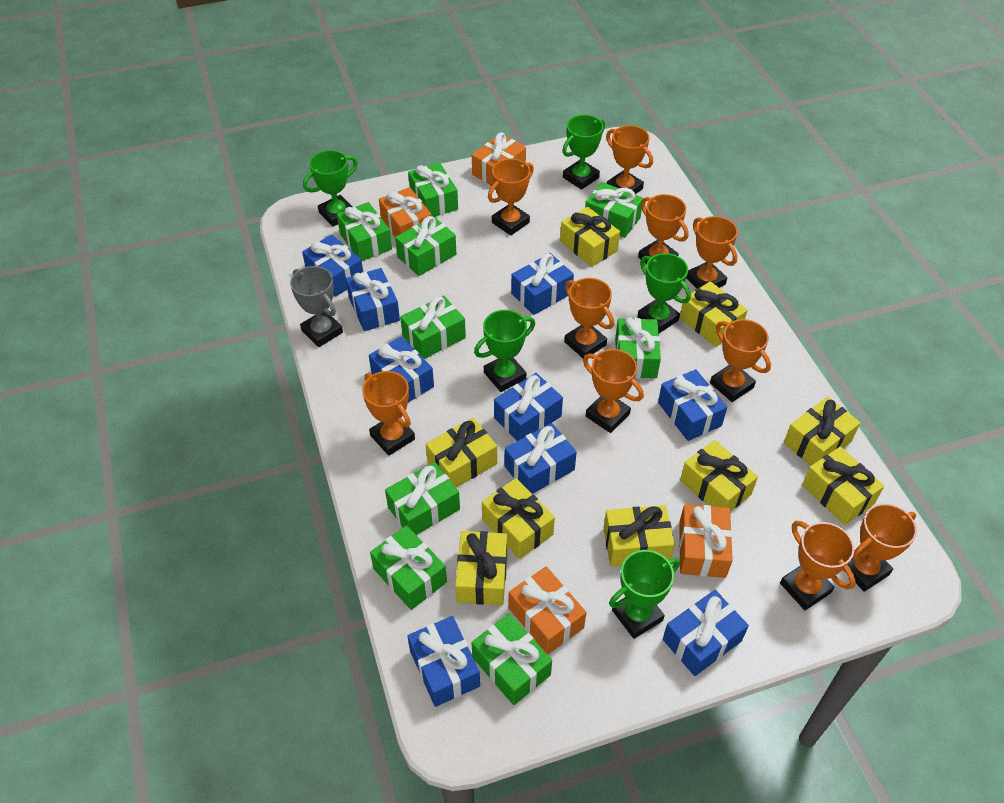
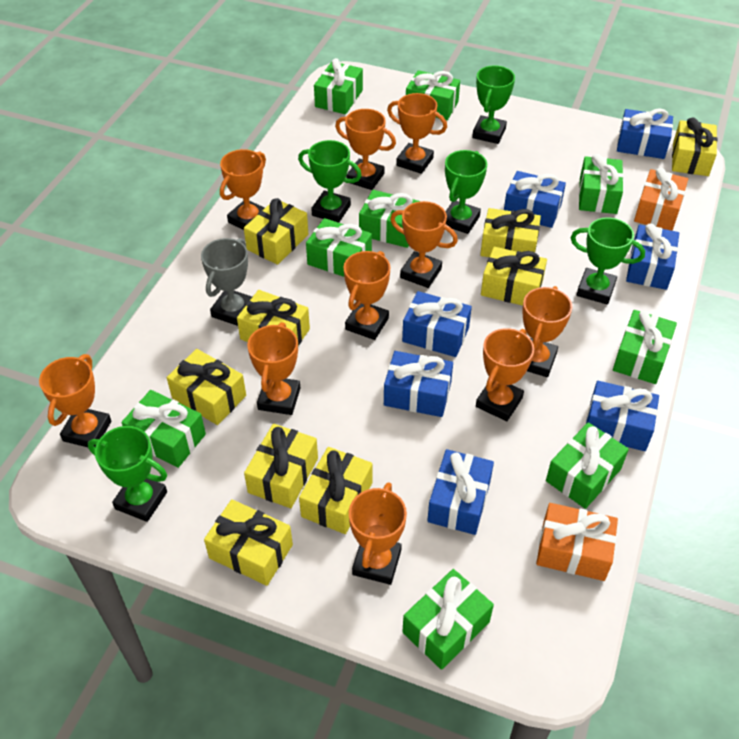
blue gift: 9 -> 7
orange gift: 4 -> 2

